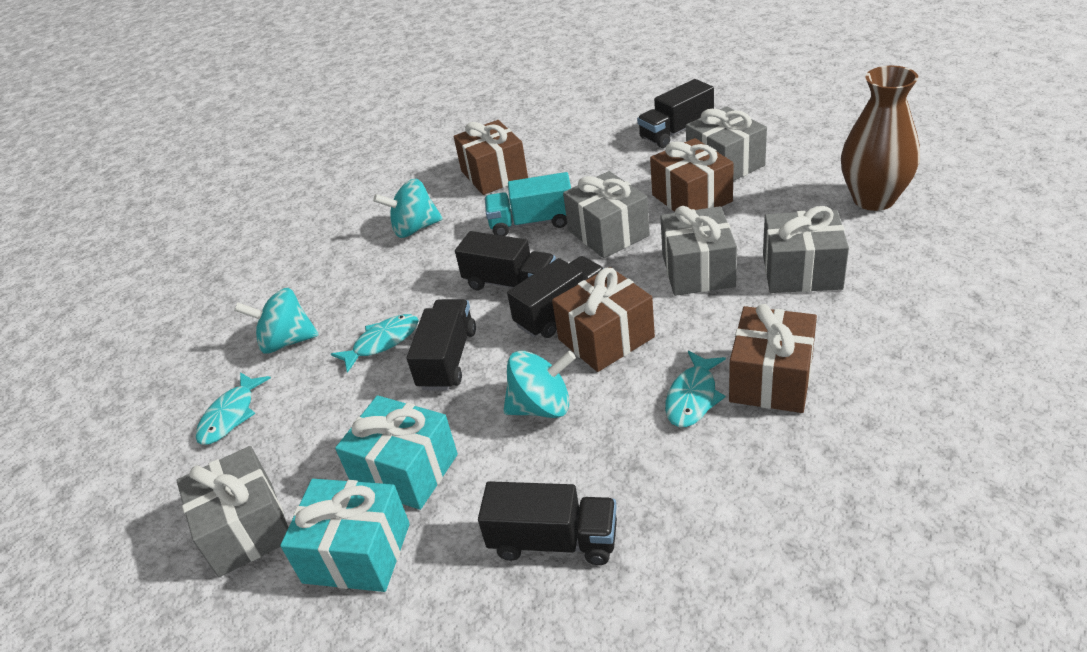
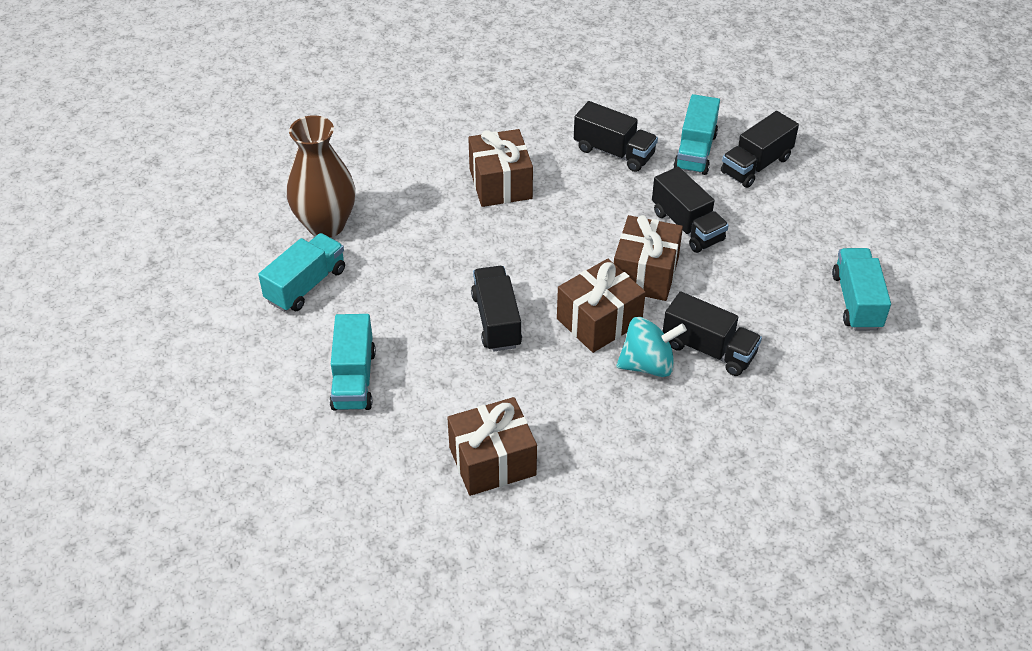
grey gift: 5 -> 0
turquoise fish: 3 -> 0
turquoise gift: 2 -> 0
turquoise spinning top: 3 -> 1
turquoise truck: 1 -> 4

